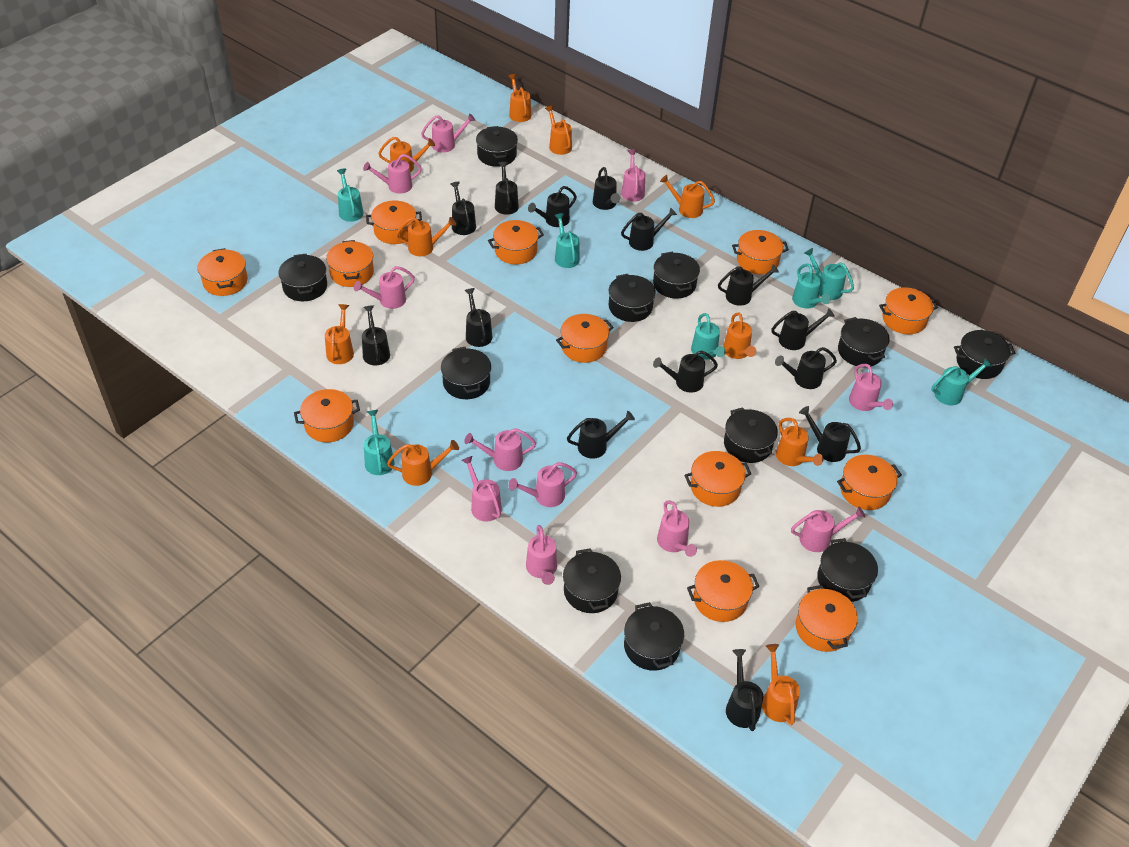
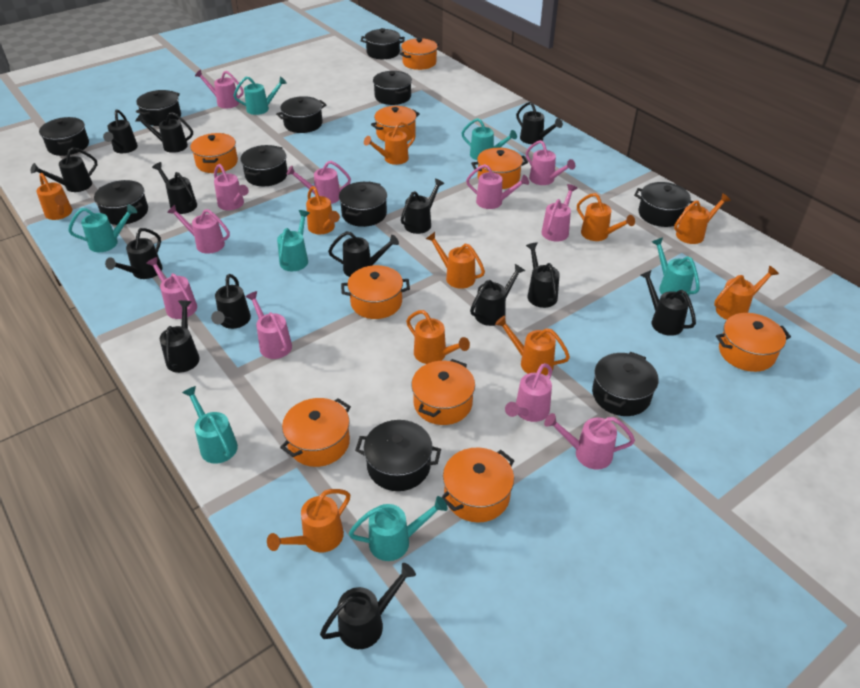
orange pot: 12 -> 9

